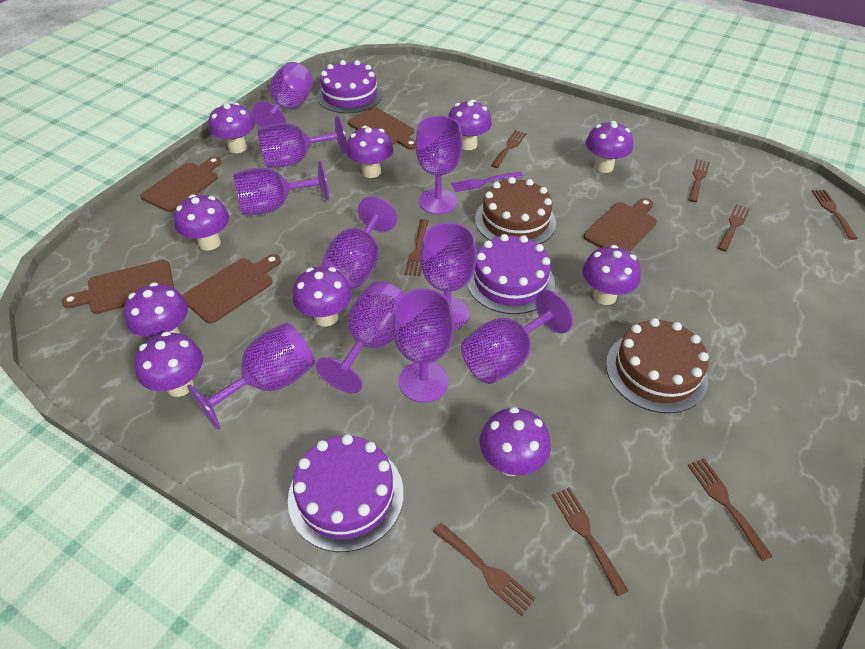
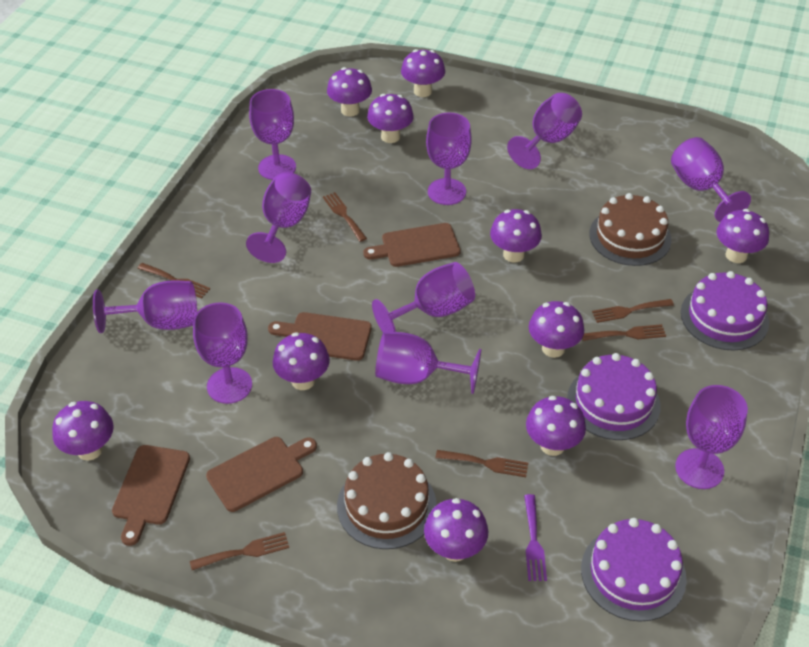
brown cutting board: 5 -> 4
brown fork: 8 -> 6

